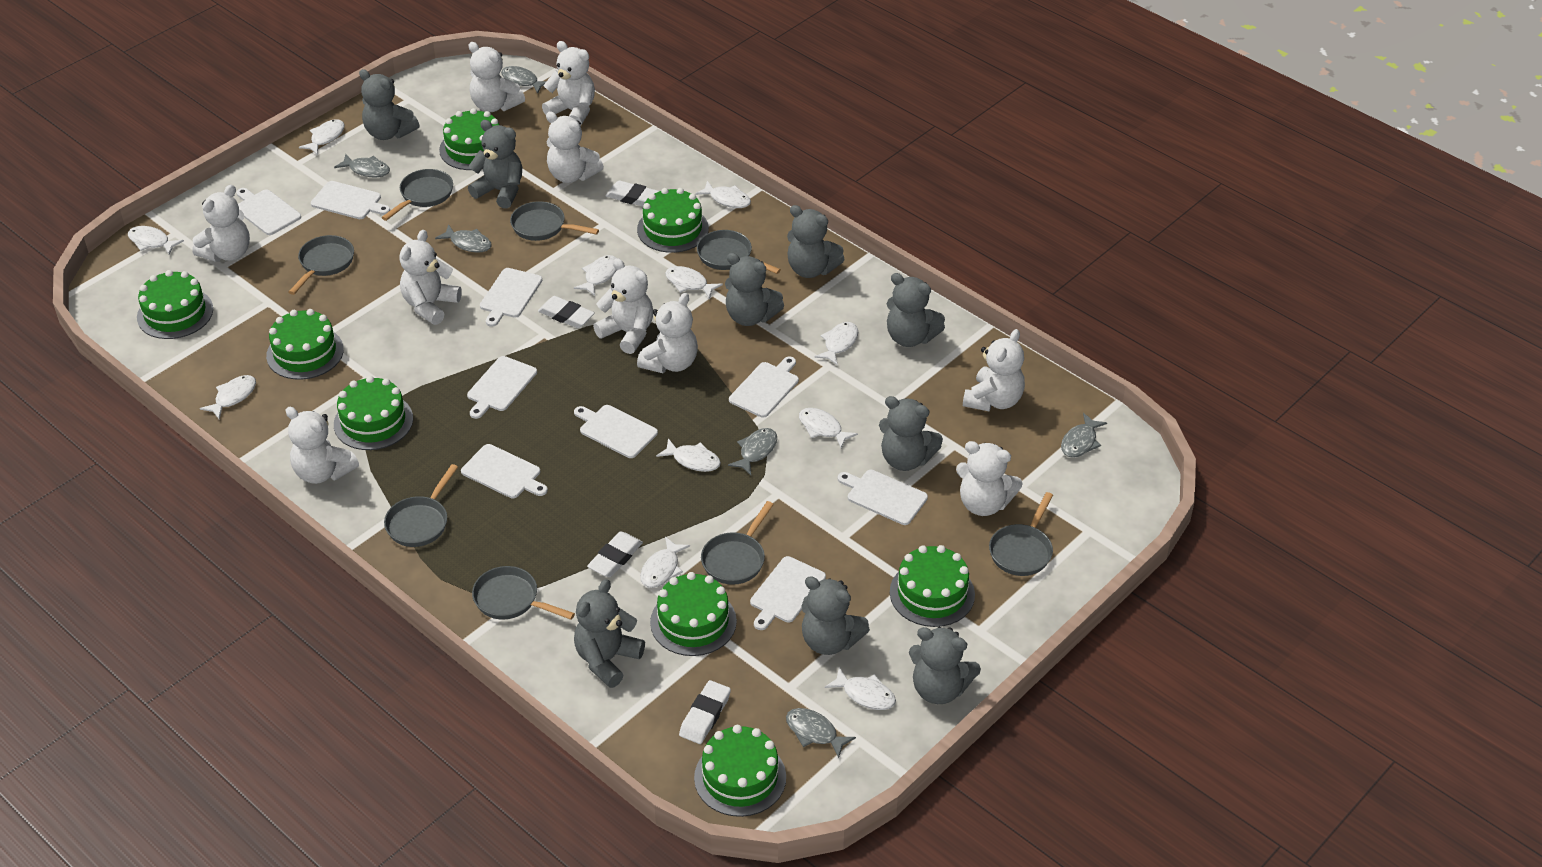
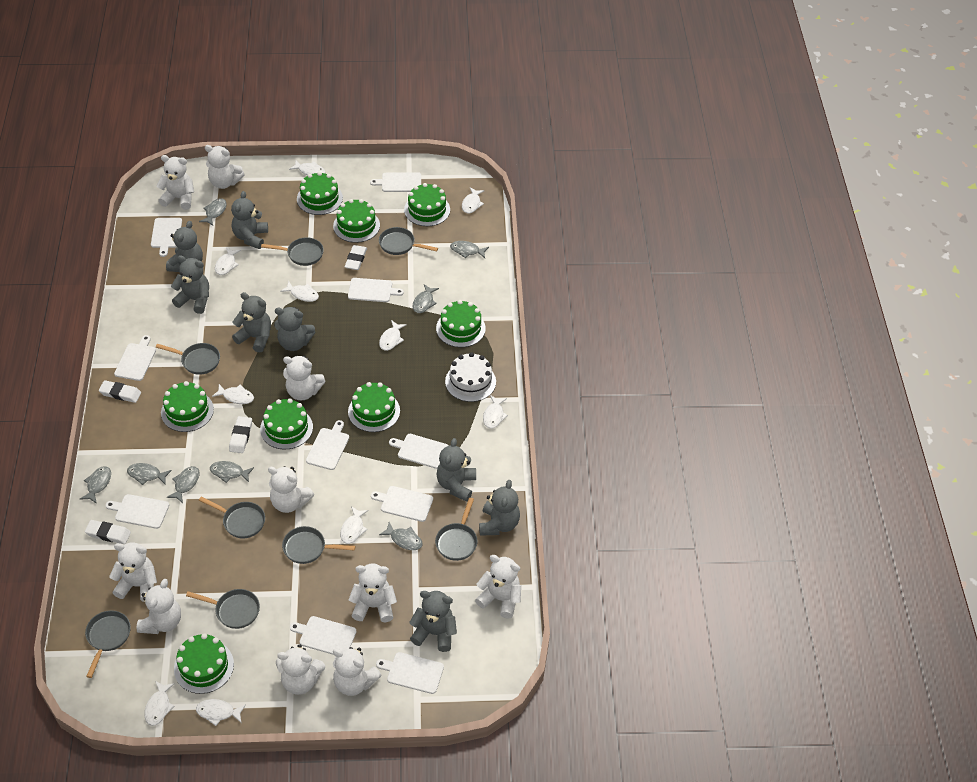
grey fish: 6 -> 8
grey teddy bear: 9 -> 8
white cake: 0 -> 1
white cutting board: 9 -> 10
white fish: 11 -> 10

